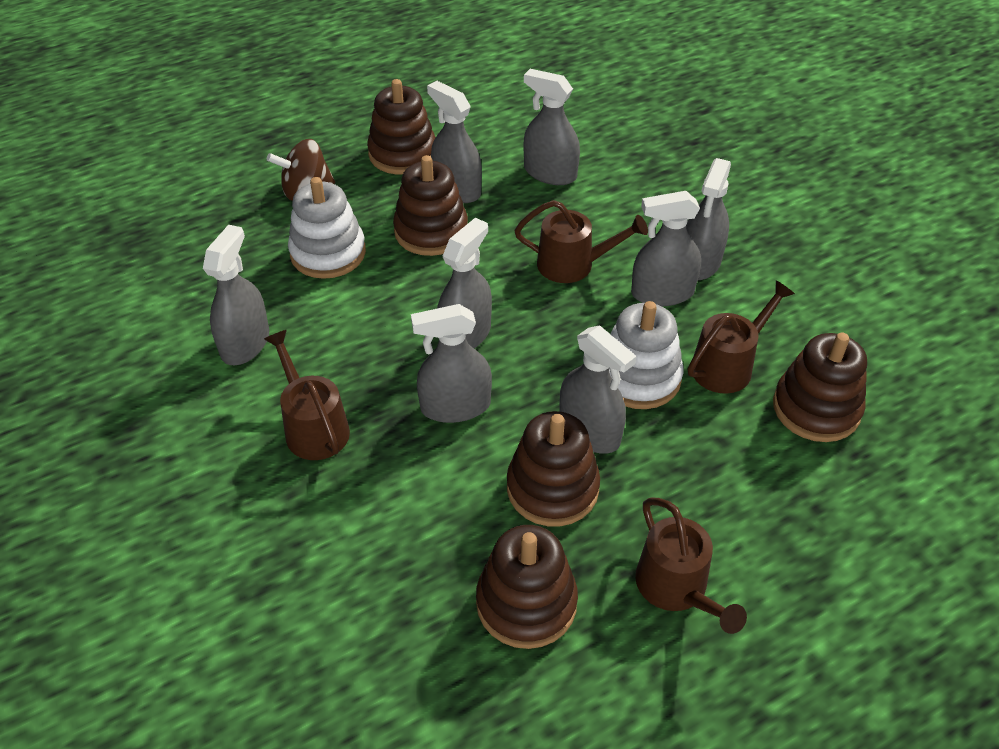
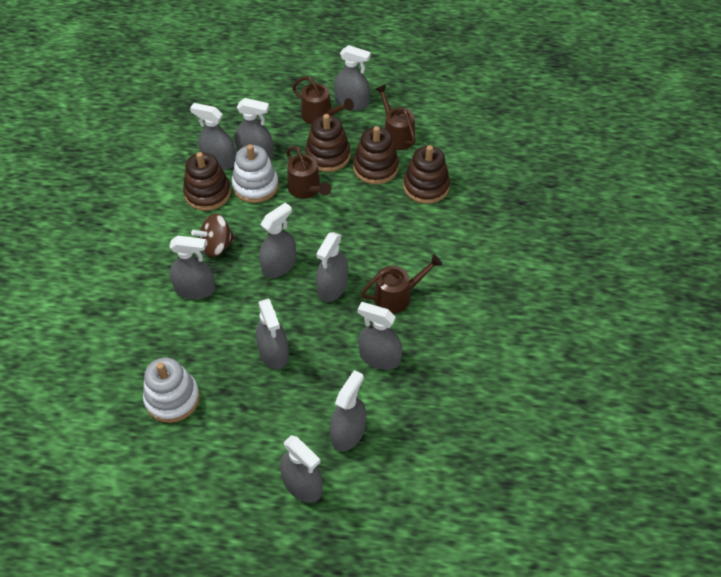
brown stacking toy: 5 -> 4
grey spray bottle: 8 -> 10

